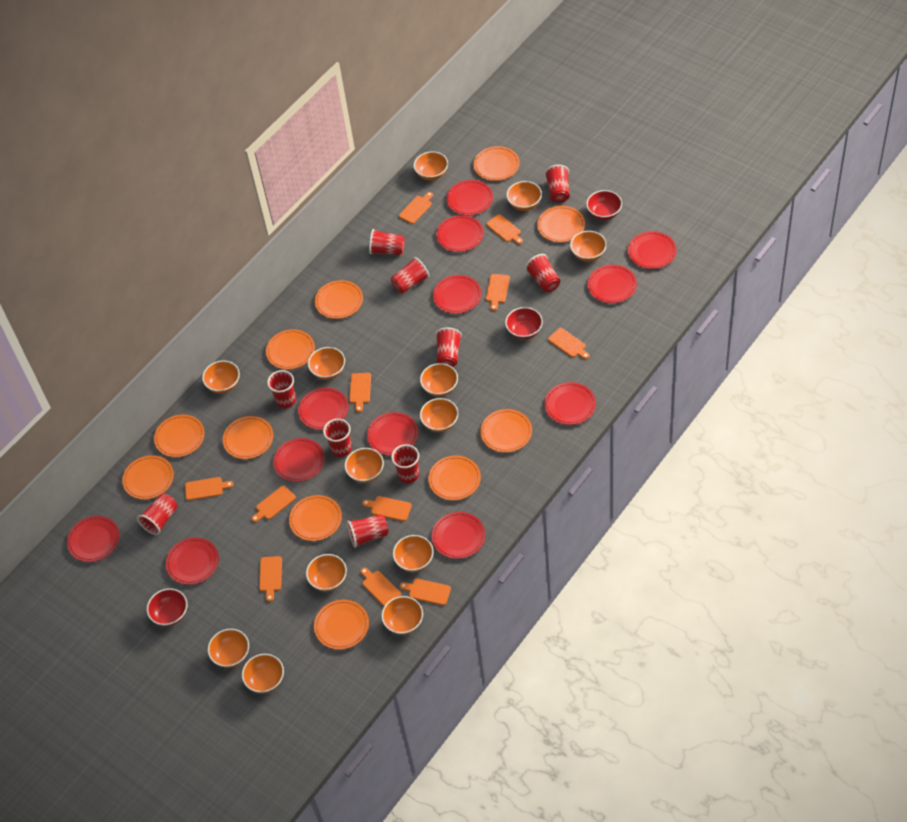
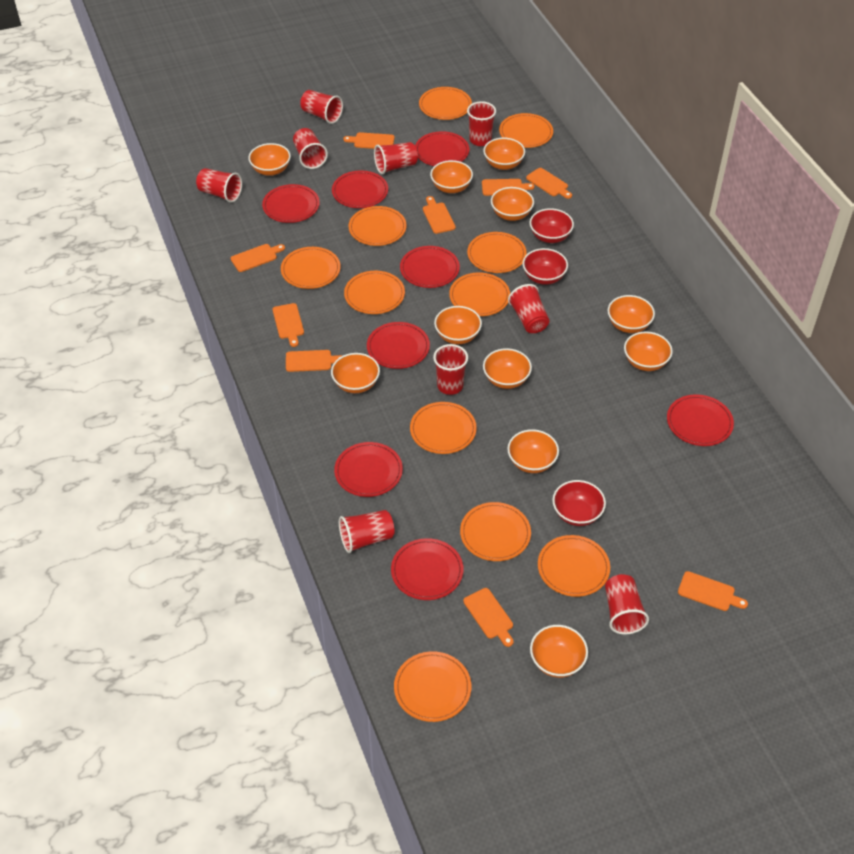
orange bowl: 13 -> 11
orange cutting board: 11 -> 9
red cup: 10 -> 9
red plate: 12 -> 8

